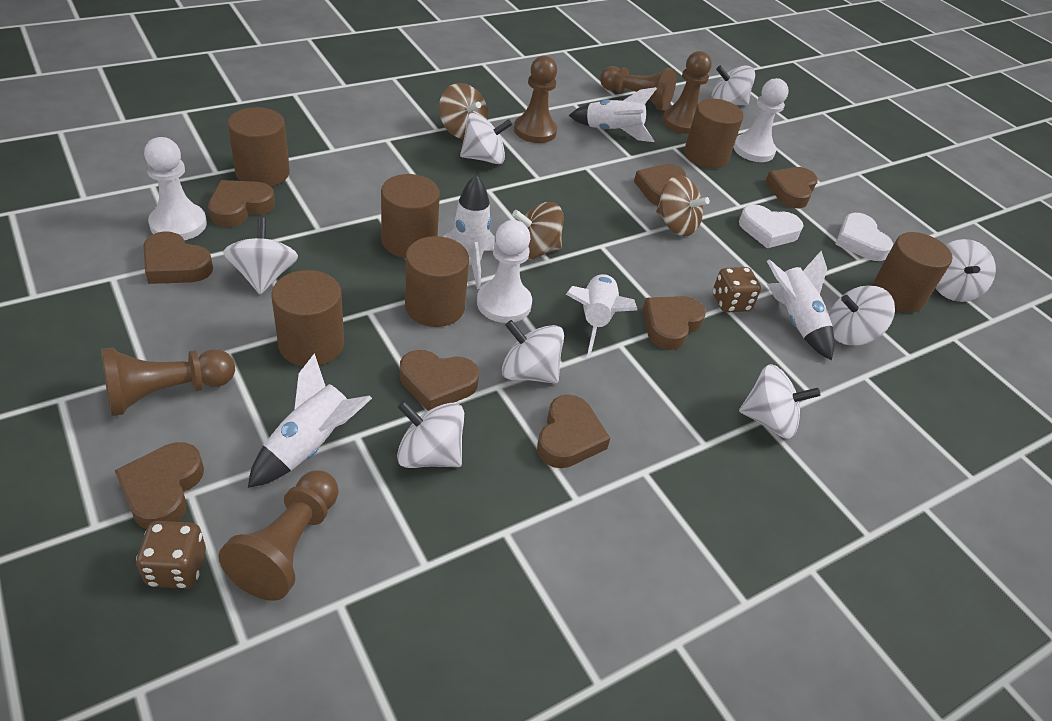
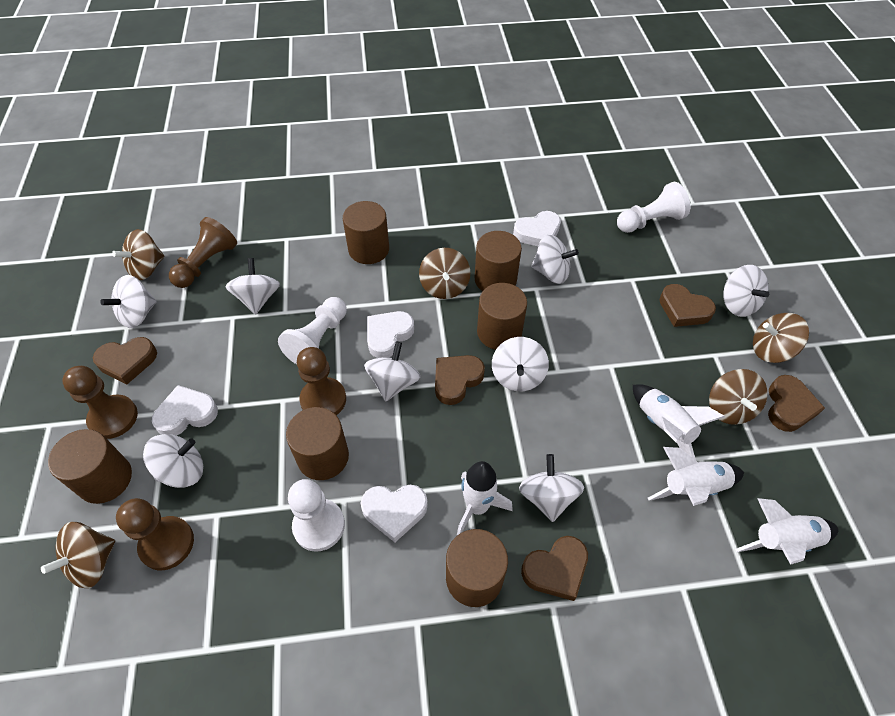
brown dice: 2 -> 0
brown heart: 8 -> 5
brown pawn: 5 -> 4
brown spinning top: 3 -> 5
white heart: 2 -> 4
white rocket: 5 -> 4

